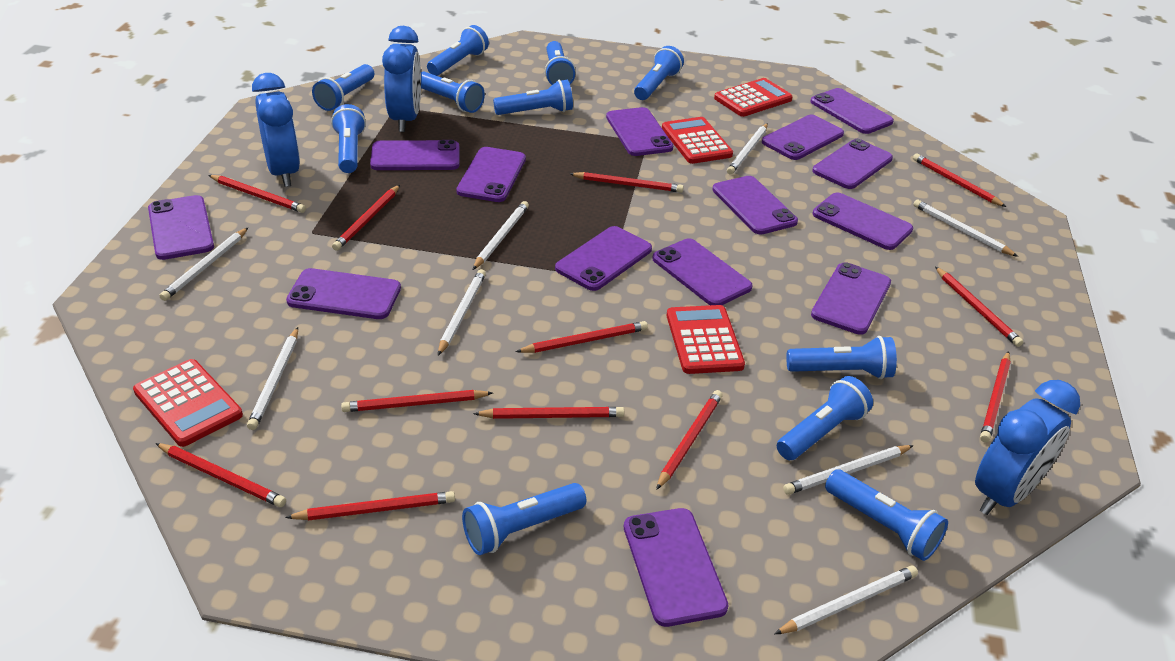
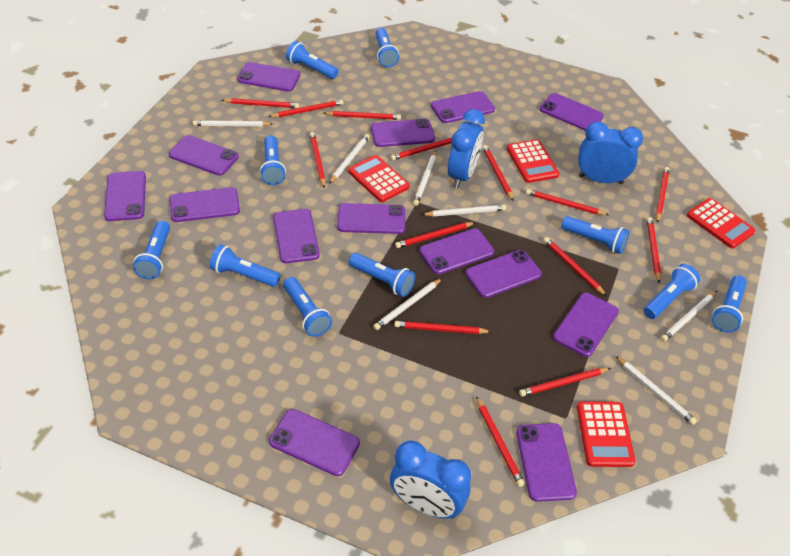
blue flashlight: 11 -> 10
red pencil: 12 -> 14
white pencil: 8 -> 7

